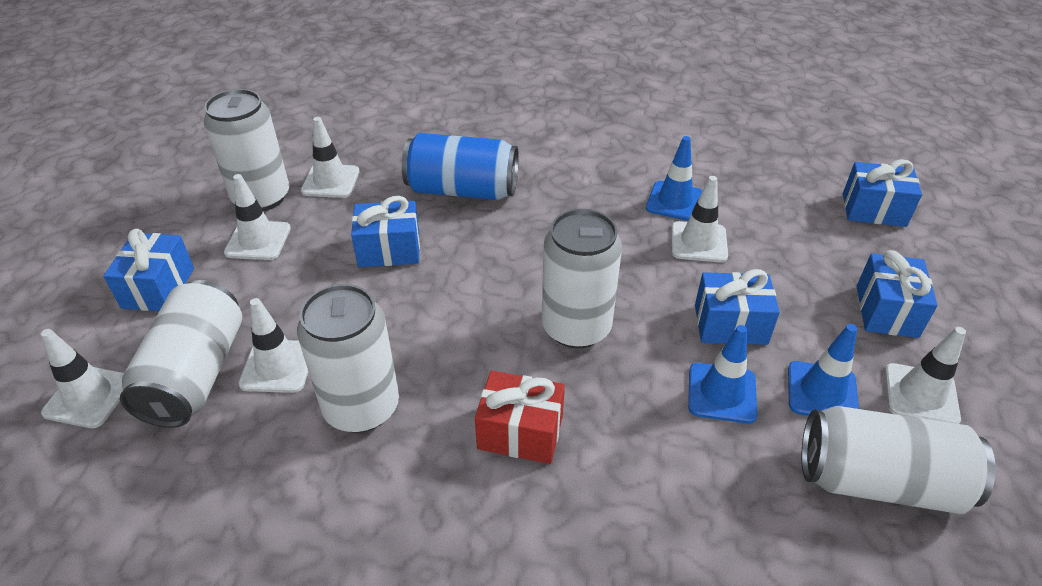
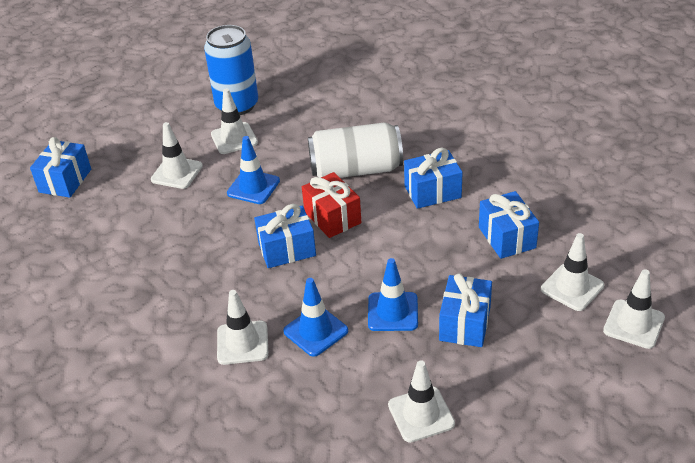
white can: 5 -> 1

